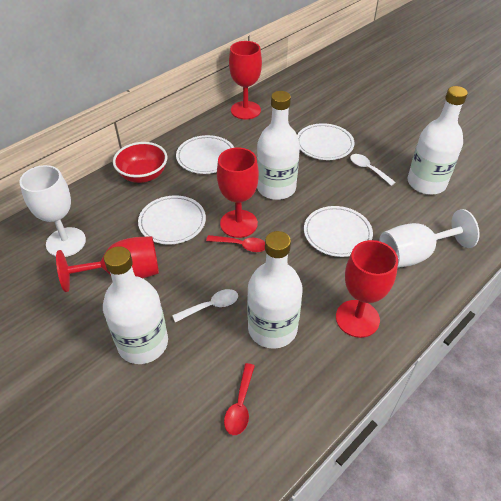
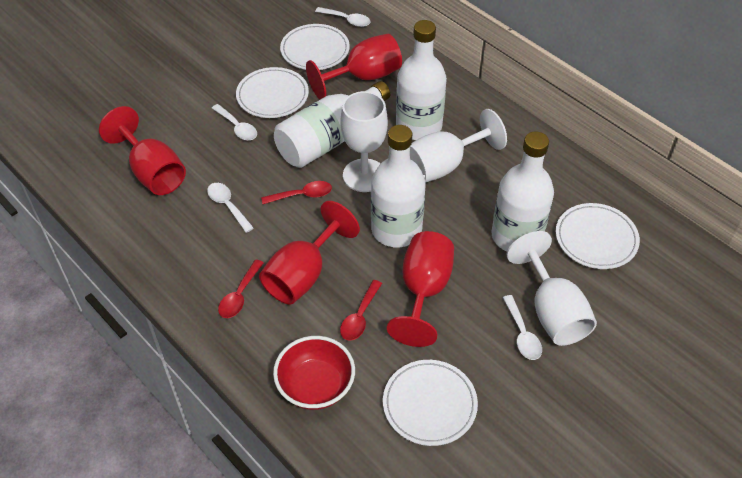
red spoon: 2 -> 3
white goblet: 2 -> 3
white spoon: 2 -> 4

